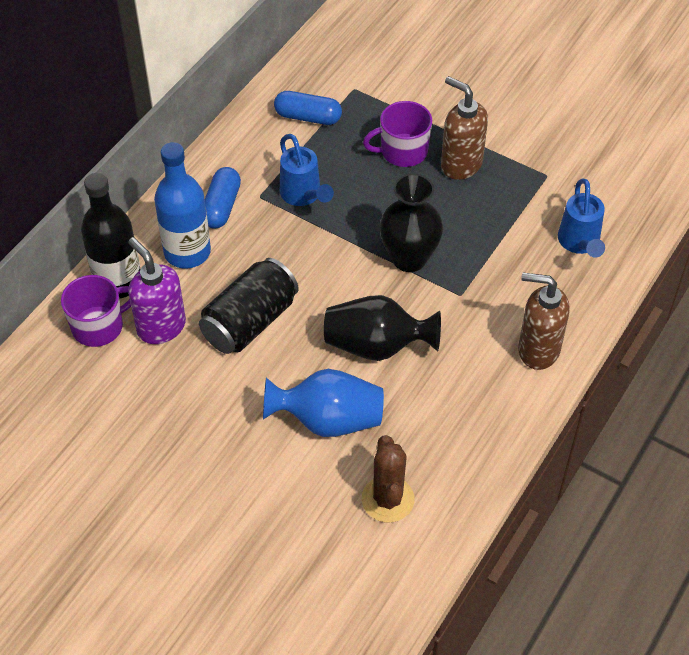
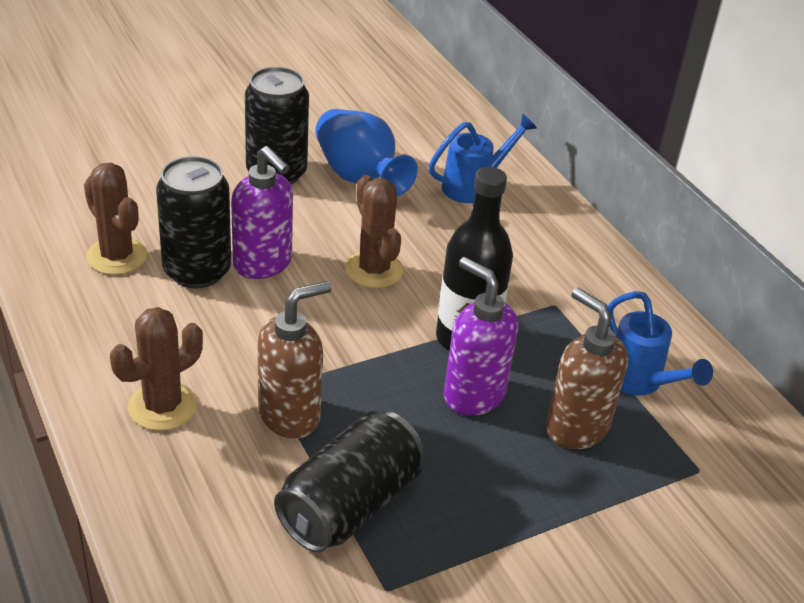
black can: 1 -> 3
black vase: 2 -> 0
blue bottle: 1 -> 0
blue capsule: 2 -> 0
brown cactus: 1 -> 3
purple mug: 2 -> 0
purple soap dispenser: 1 -> 2

